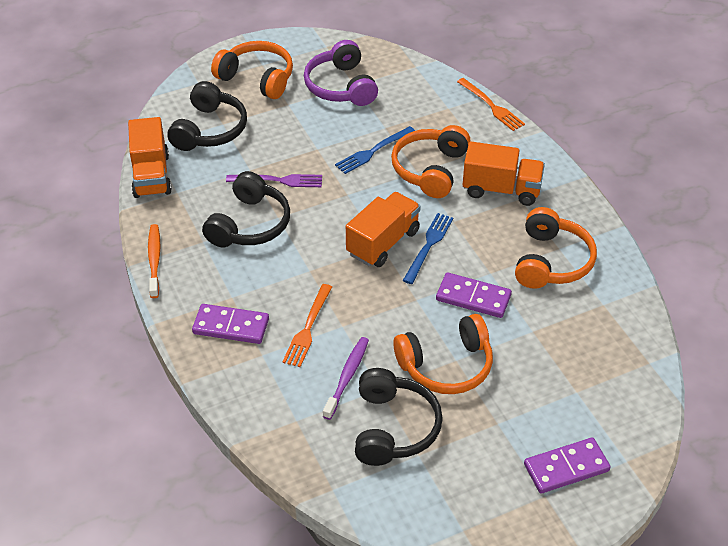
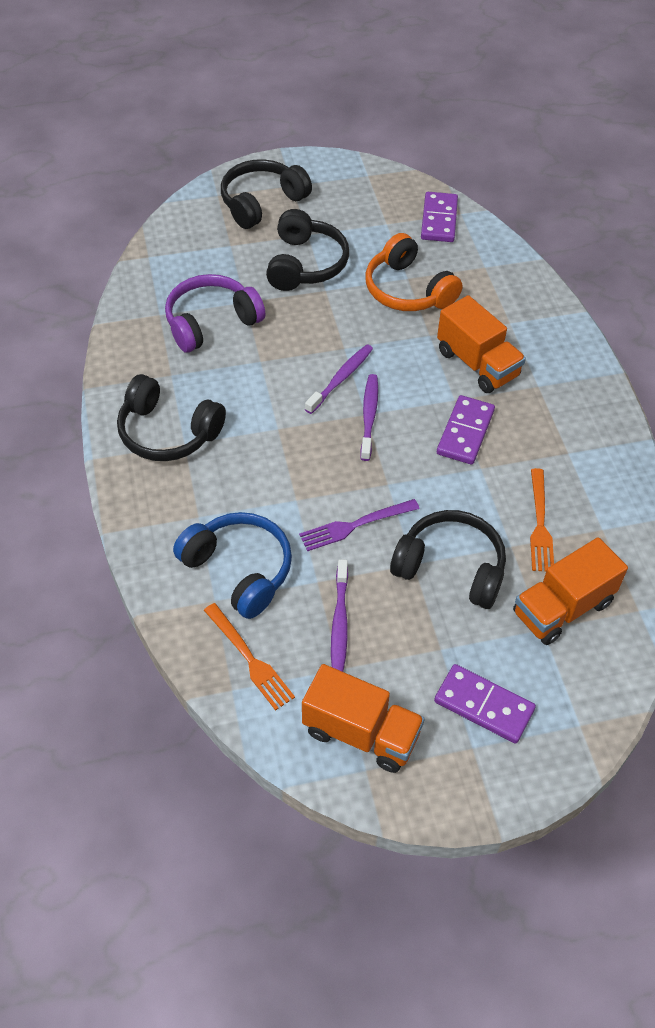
black headphones: 3 -> 4
blue fork: 2 -> 0
blue headphones: 0 -> 1
orange headphones: 4 -> 1
orange toothbrush: 1 -> 0
purple toothbrush: 1 -> 3

